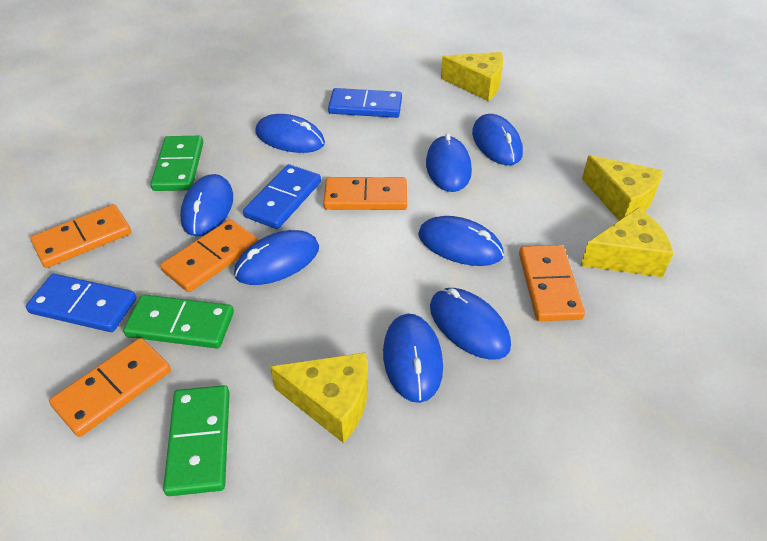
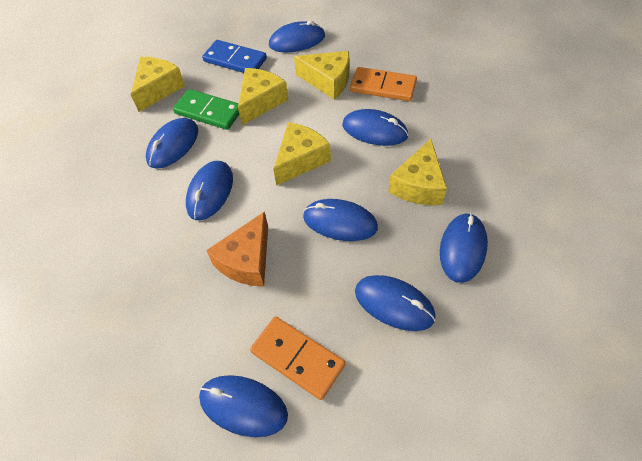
blue domino: 3 -> 1
green domino: 3 -> 1
orange cheese: 0 -> 1
orange domino: 5 -> 2
yellow cheese: 4 -> 5

